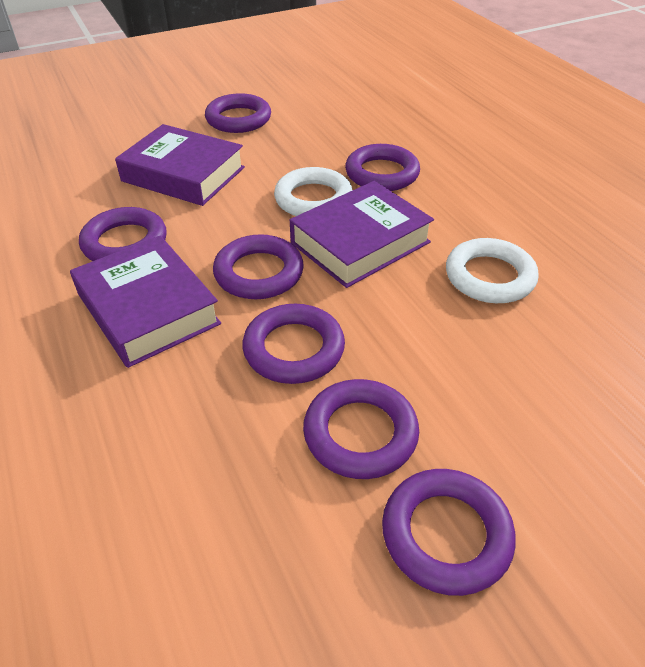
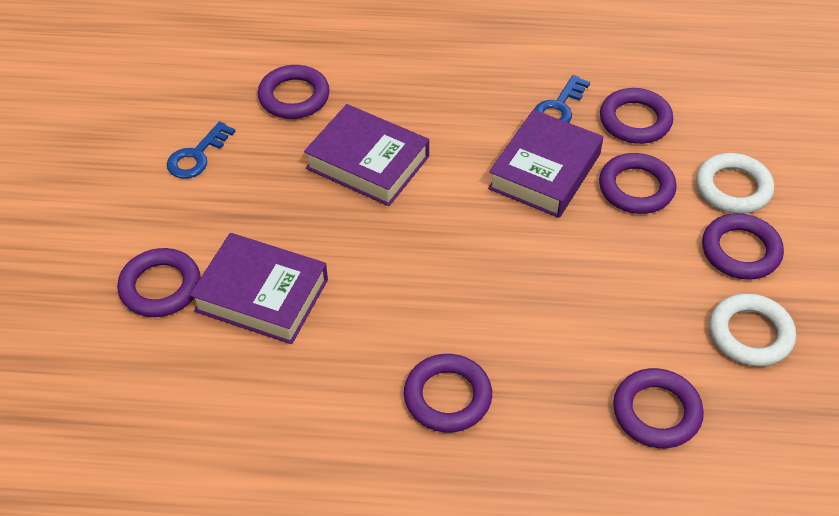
blue key: 0 -> 2

